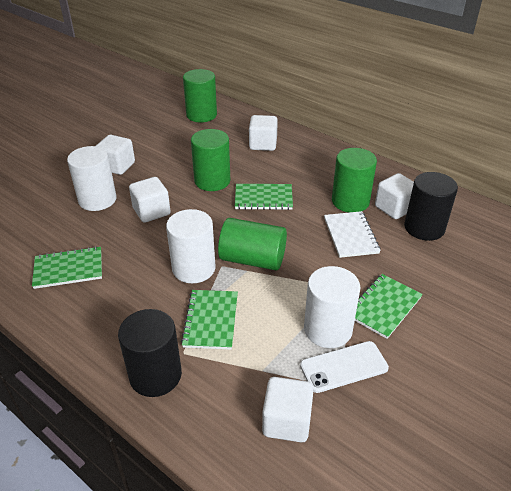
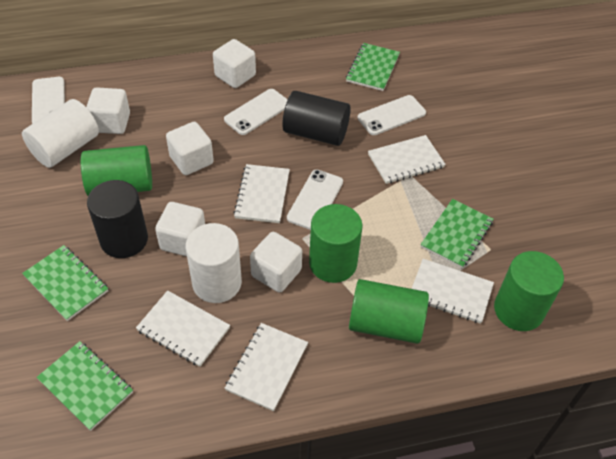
white cylinder: 3 -> 2
white notebook: 1 -> 5
white phone: 1 -> 4

